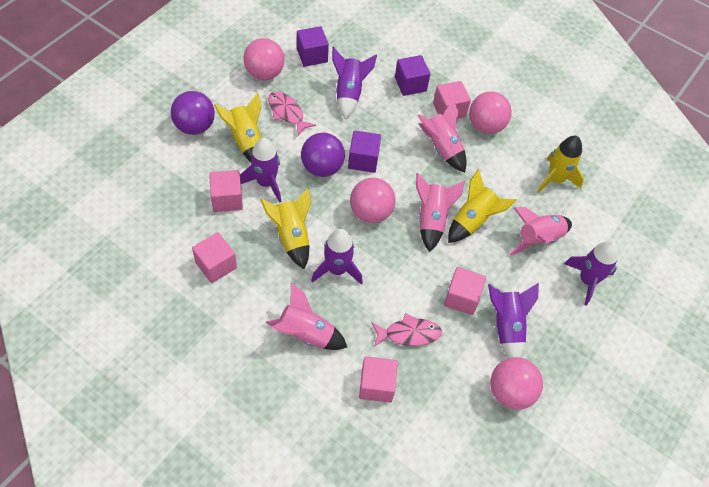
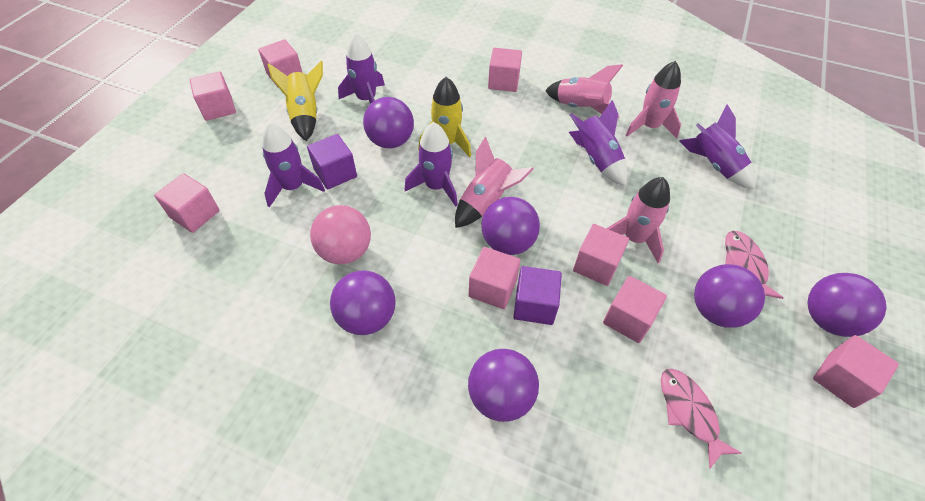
pink ball: 4 -> 1
pink cube: 5 -> 8
purple ball: 2 -> 6
purple cube: 3 -> 2
yellow rocket: 4 -> 2

